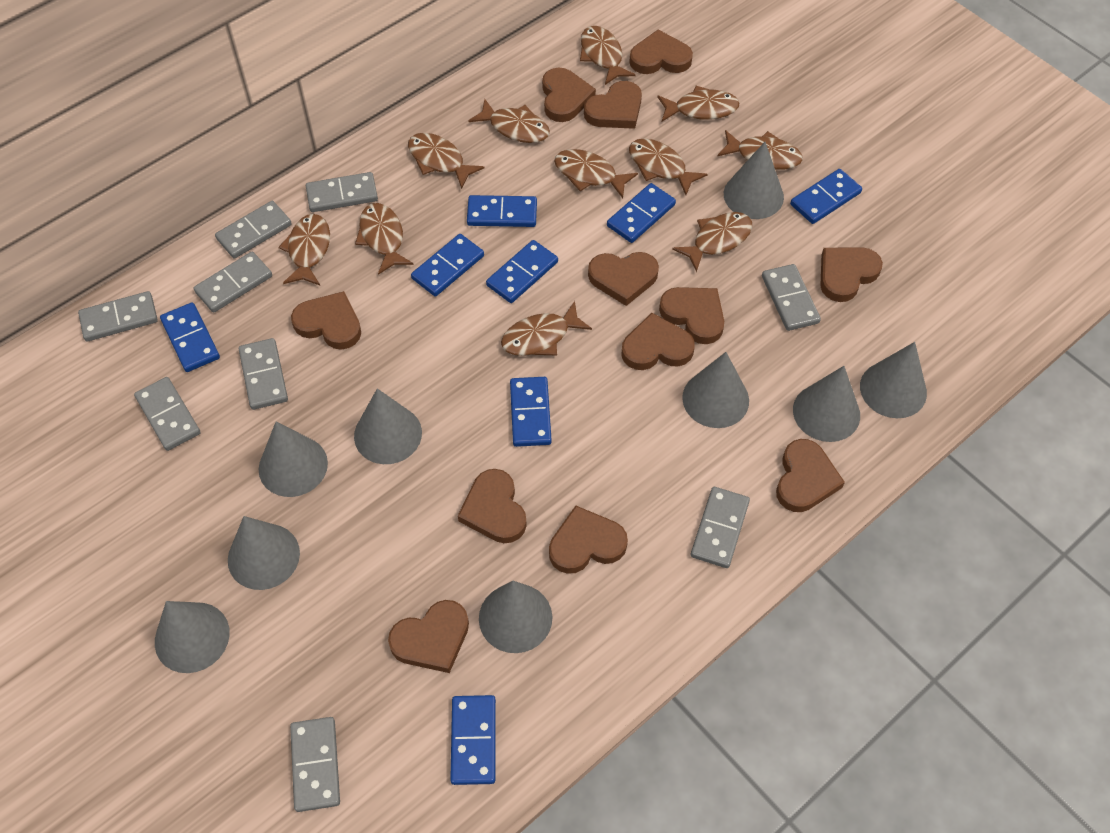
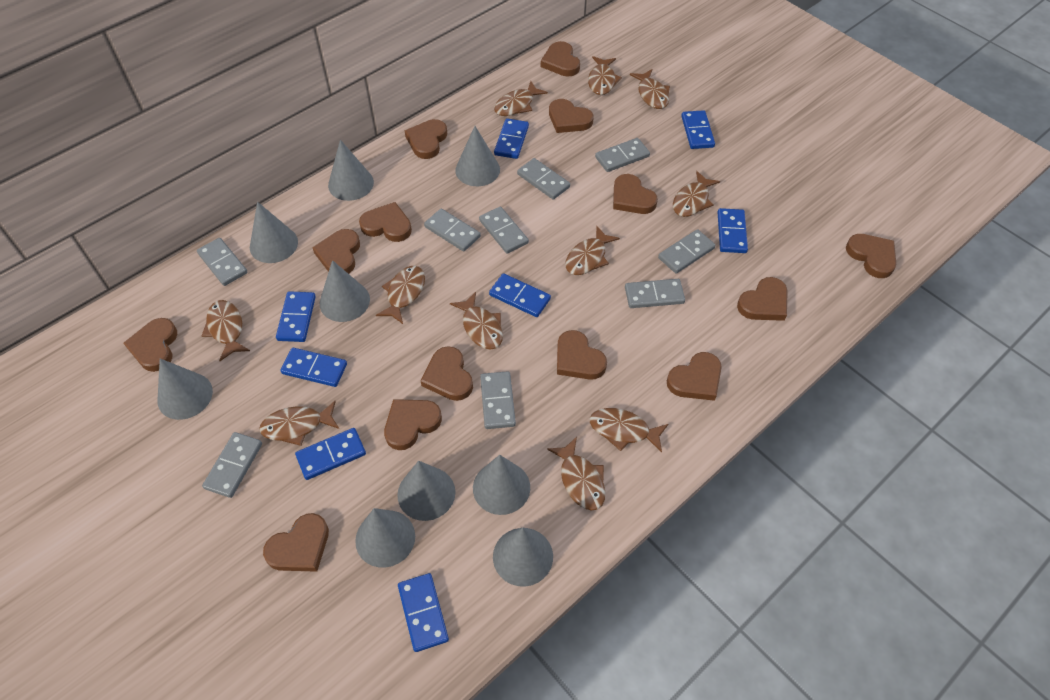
brown heart: 12 -> 14

